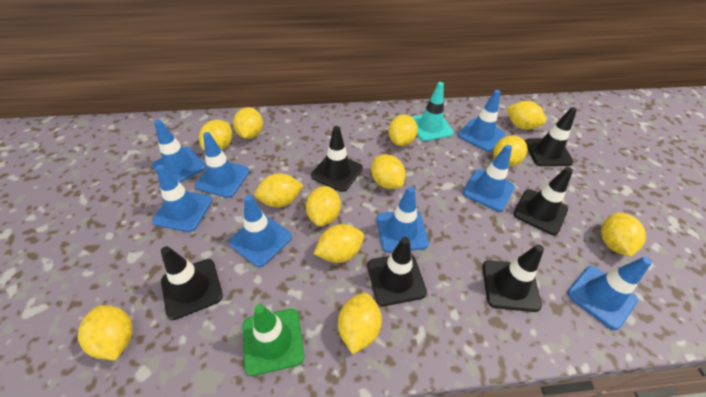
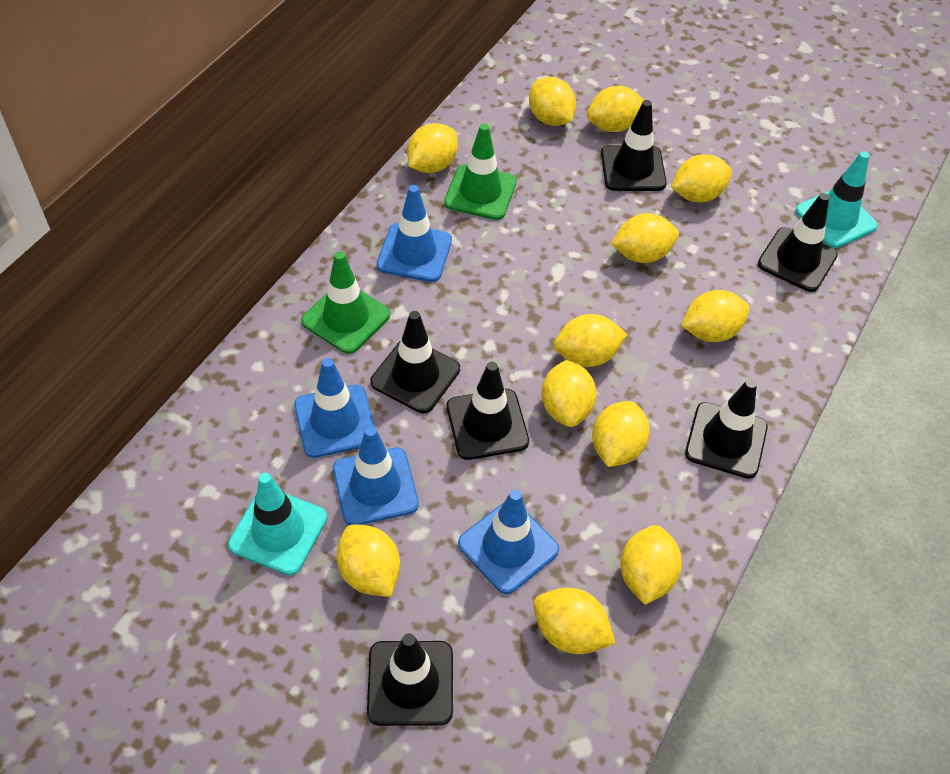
blue traffic cone: 8 -> 4
green traffic cone: 1 -> 2
turquoise traffic cone: 1 -> 2

